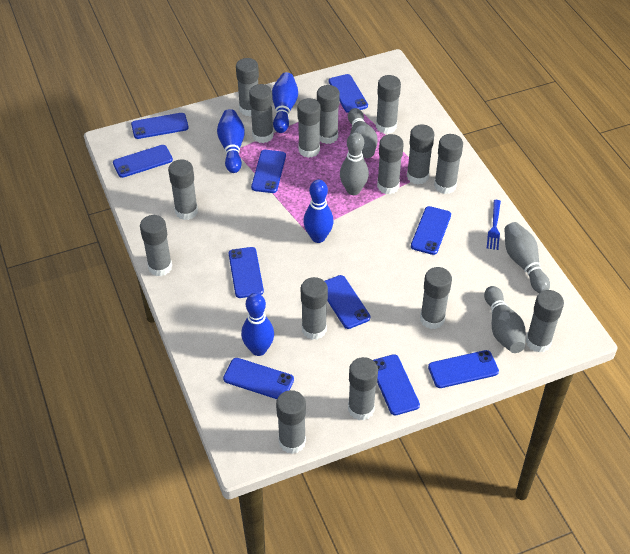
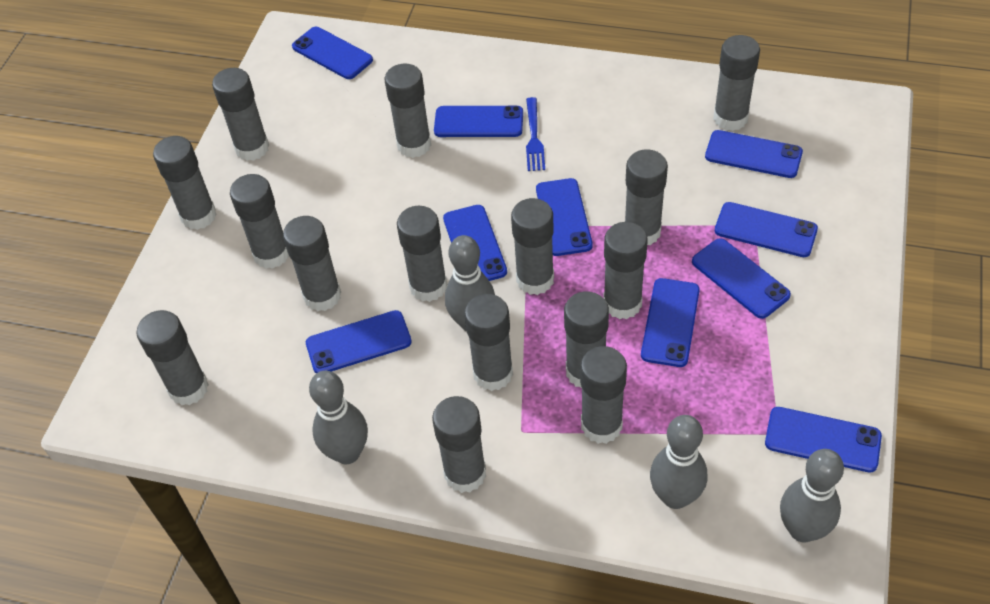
blue bowling pin: 4 -> 0

